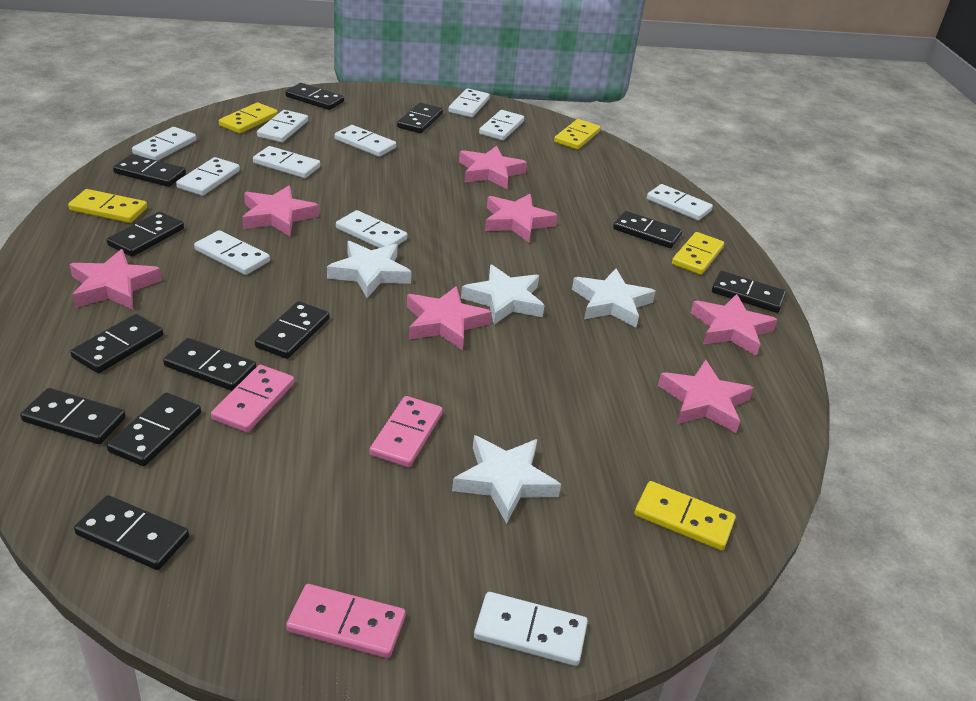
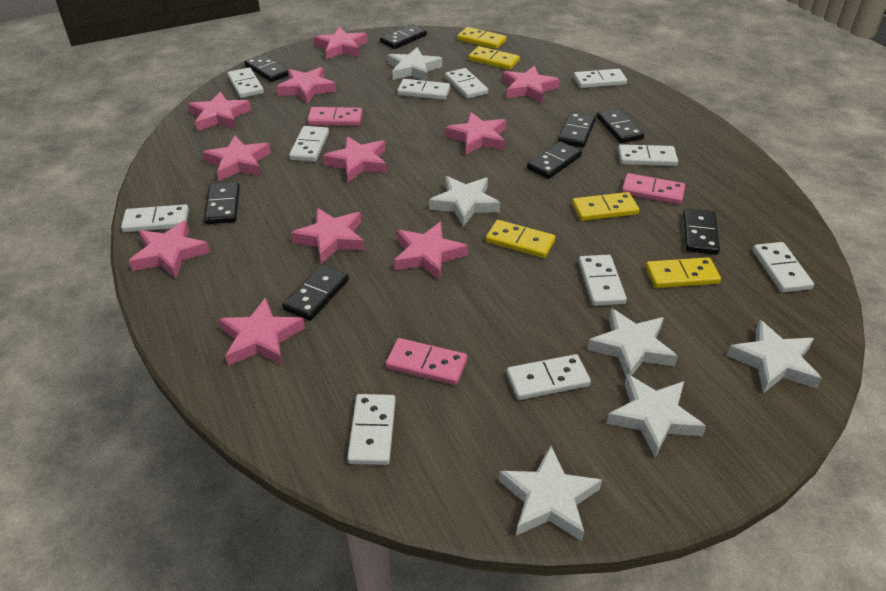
black domino: 12 -> 8
pink star: 7 -> 11
white star: 4 -> 6

